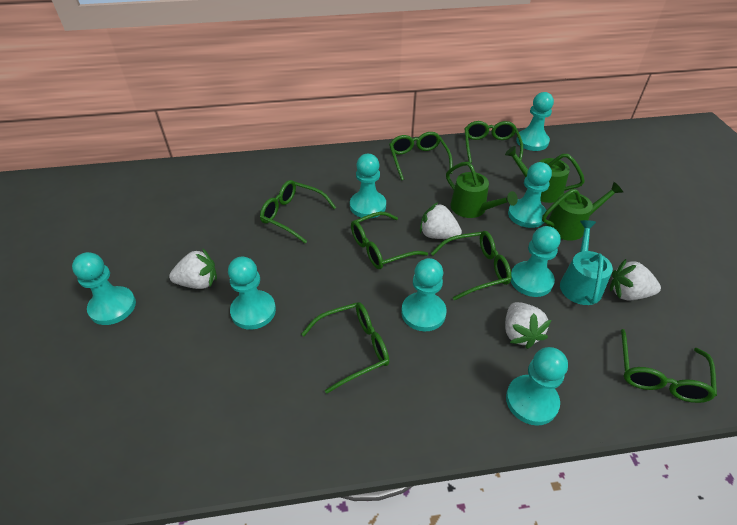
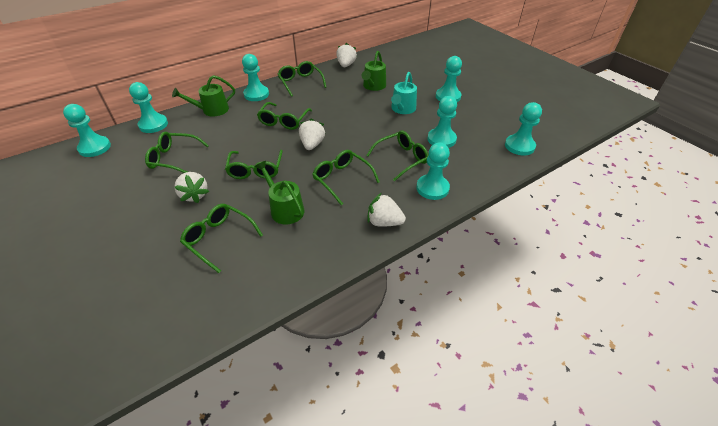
turquoise pawn: 8 -> 7

